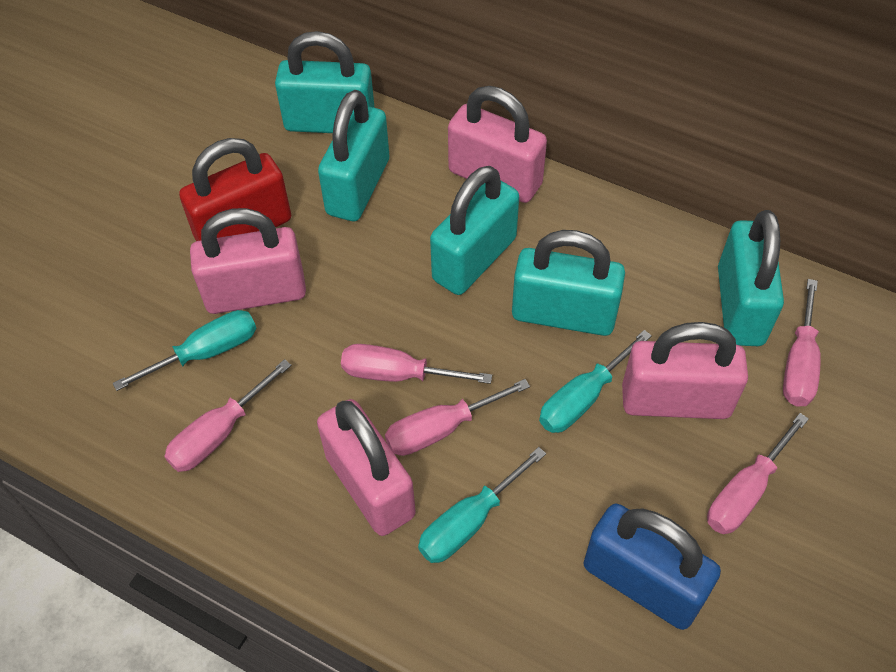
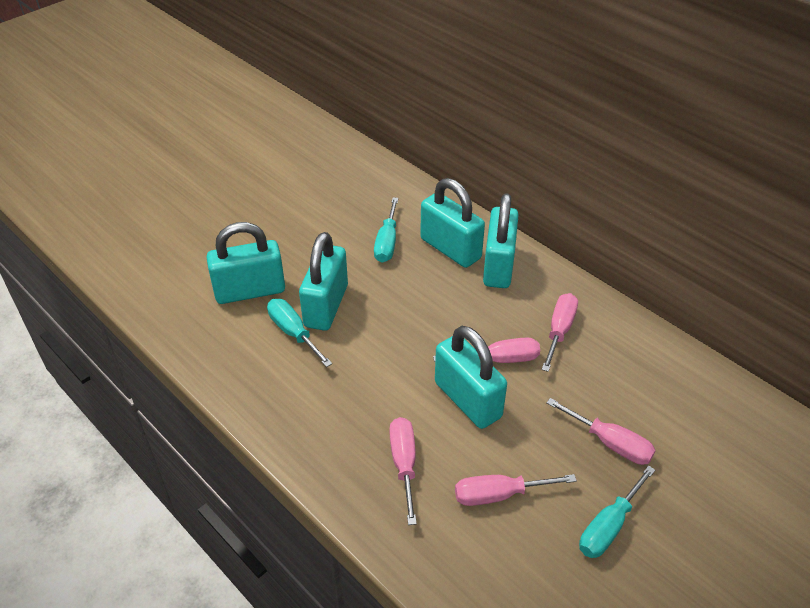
blue padlock: 1 -> 0
pink padlock: 4 -> 0
red padlock: 1 -> 0

